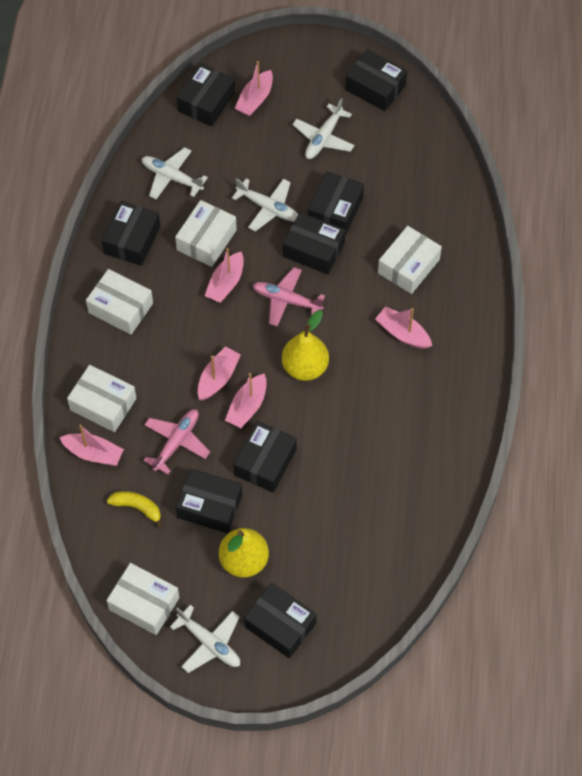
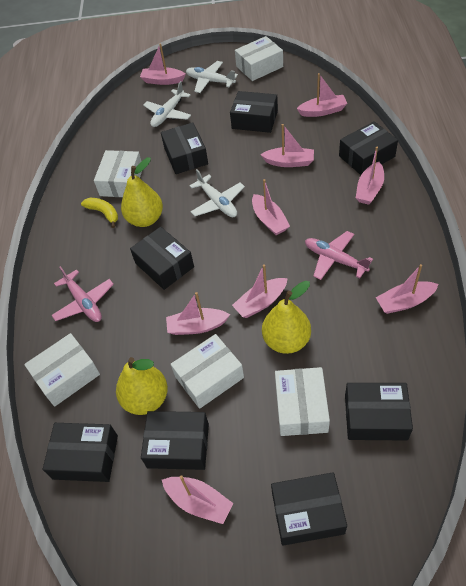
pink boat: 6 -> 9
white plane: 4 -> 3
yellow pear: 2 -> 3

